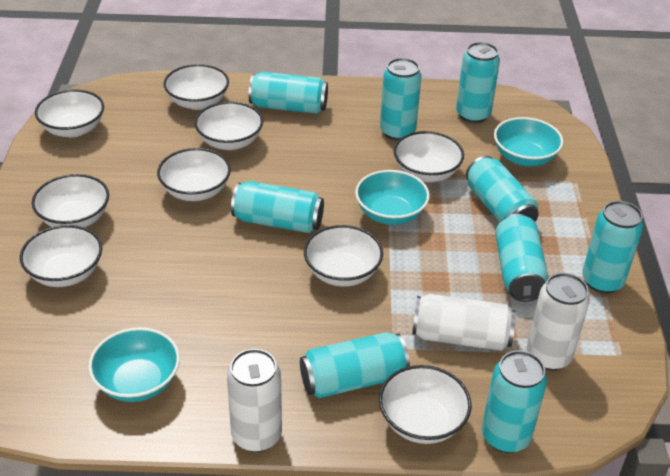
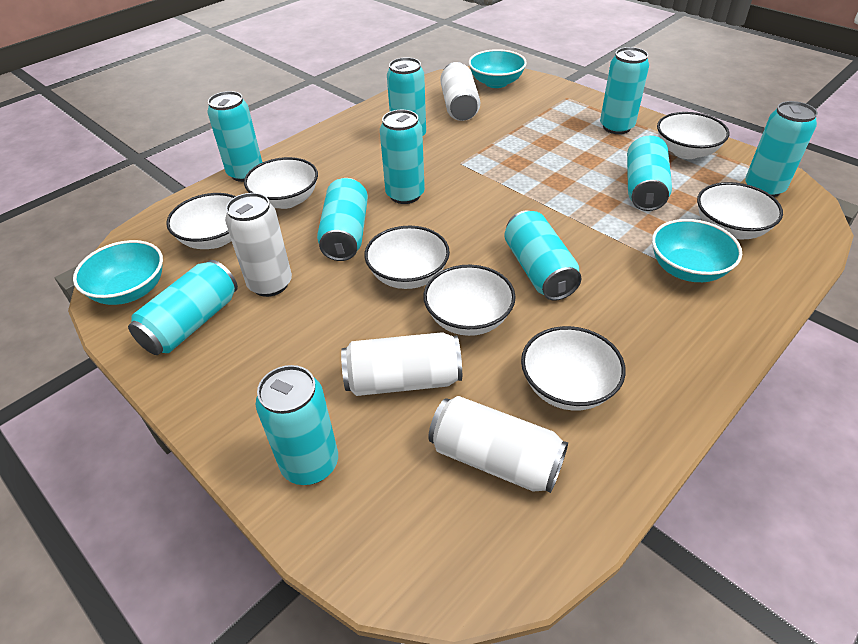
turquoise can: 9 -> 10
white bowl: 9 -> 7
white can: 3 -> 4

